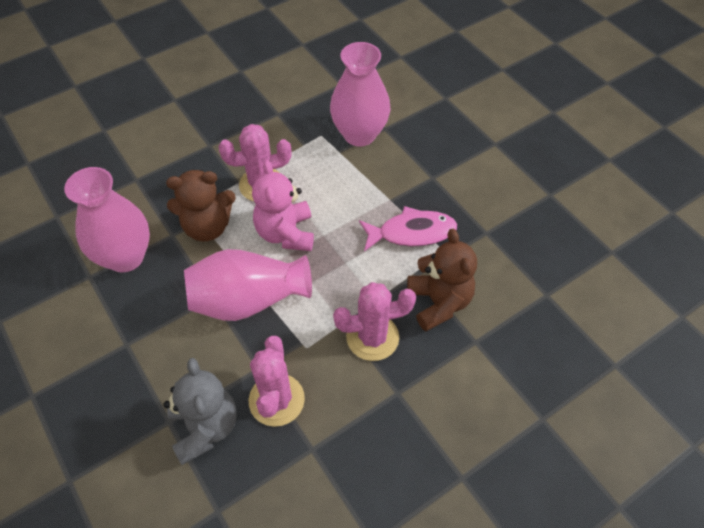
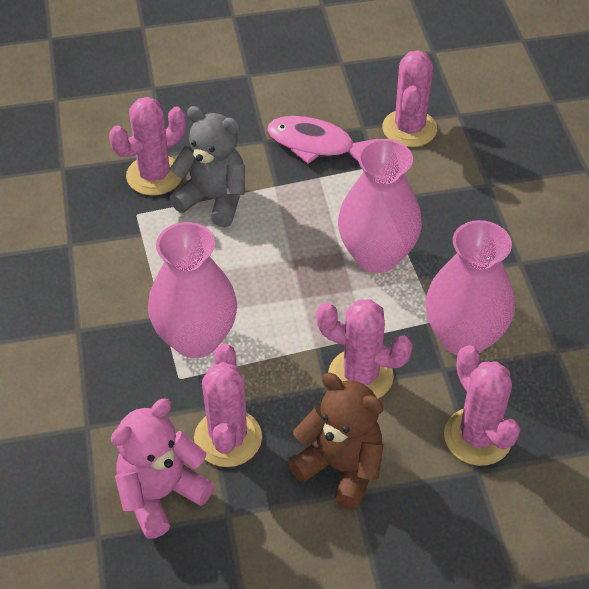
brown teddy bear: 2 -> 1
pink cactus: 3 -> 5

